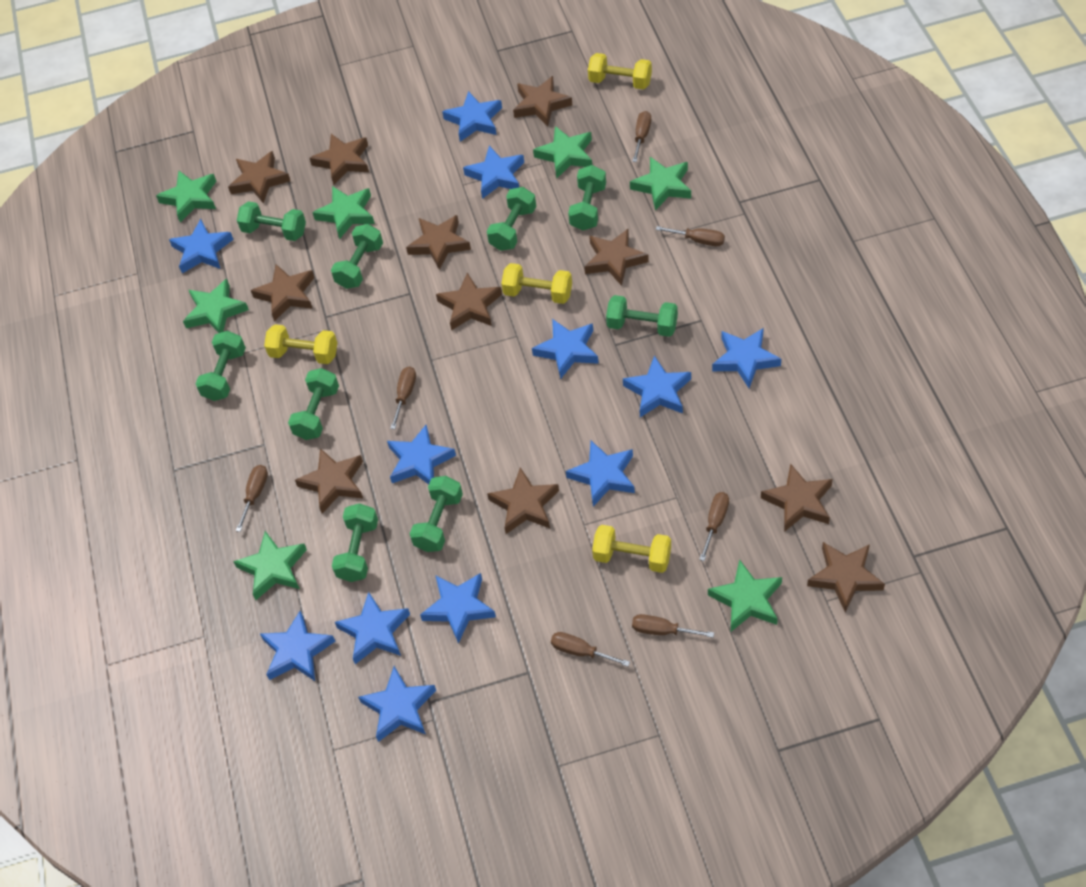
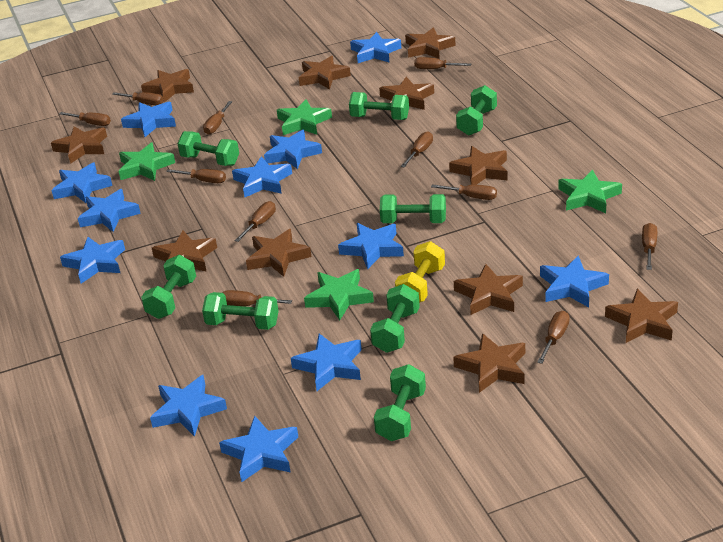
brown screwdriver: 7 -> 11
green dumbbell: 9 -> 8
green star: 7 -> 4
yellow dumbbell: 4 -> 1

